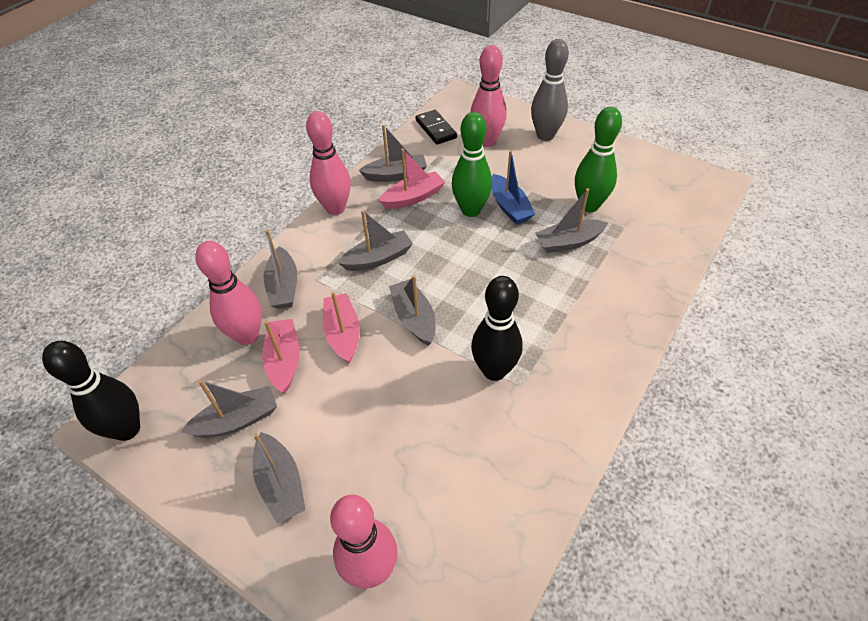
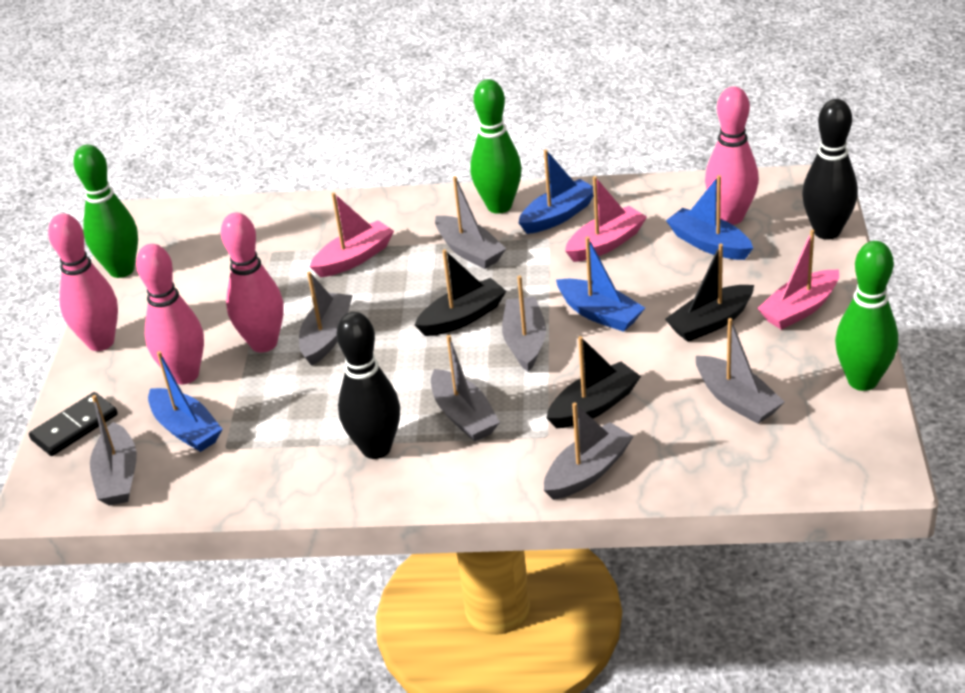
black boat: 0 -> 3
blue boat: 1 -> 4
green bowling pin: 2 -> 3
grey bowling pin: 1 -> 0

